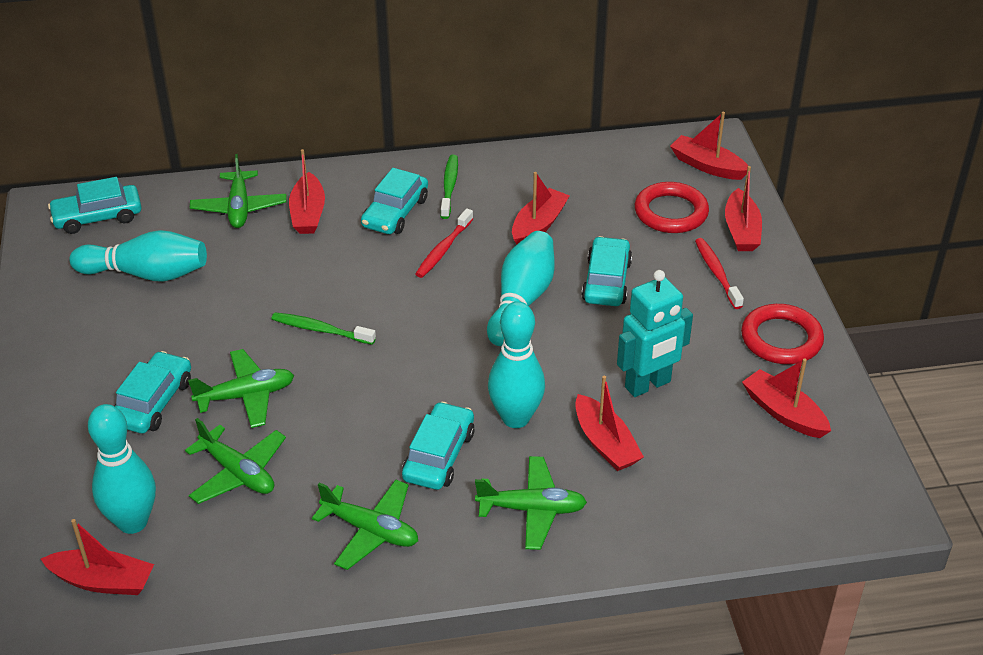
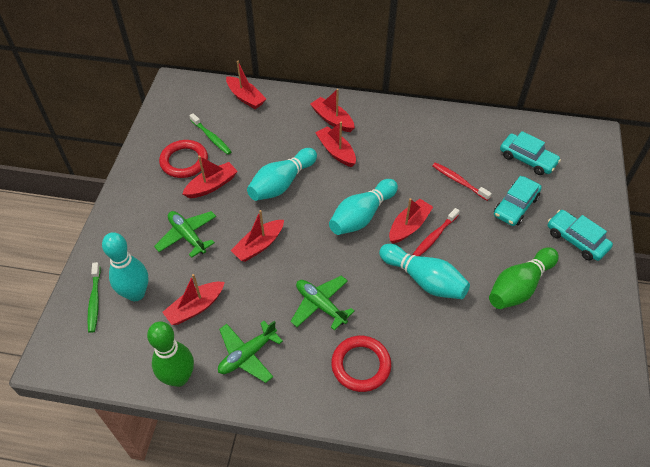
green bowling pin: 0 -> 2
green plane: 5 -> 3
turquoise car: 5 -> 3
turquoise robot: 1 -> 0

